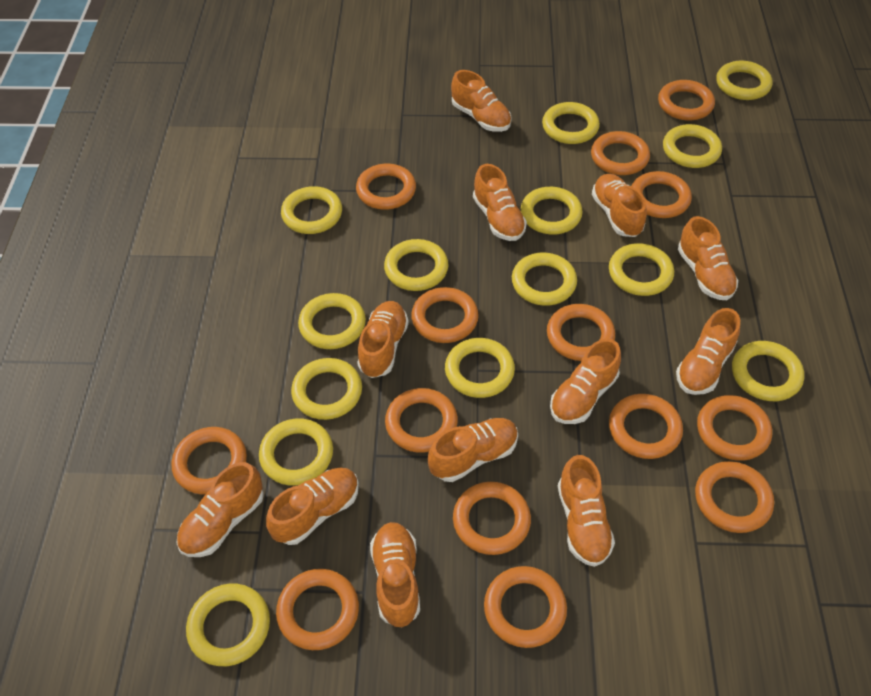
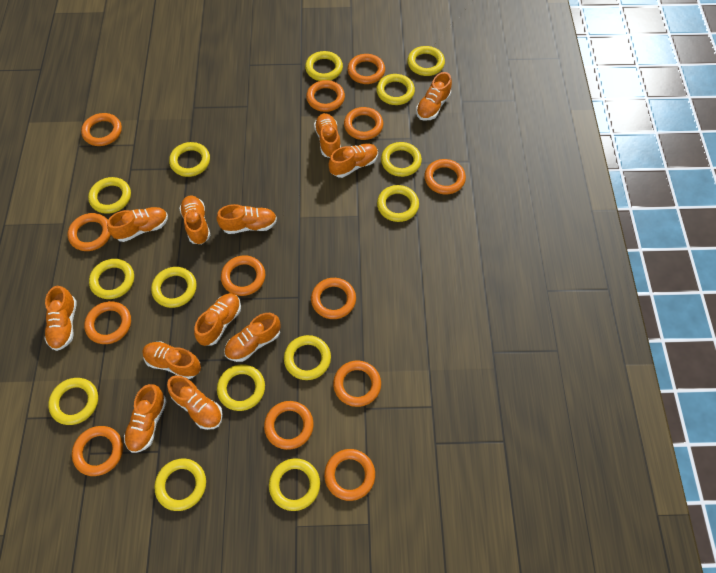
orange ring: 14 -> 13

